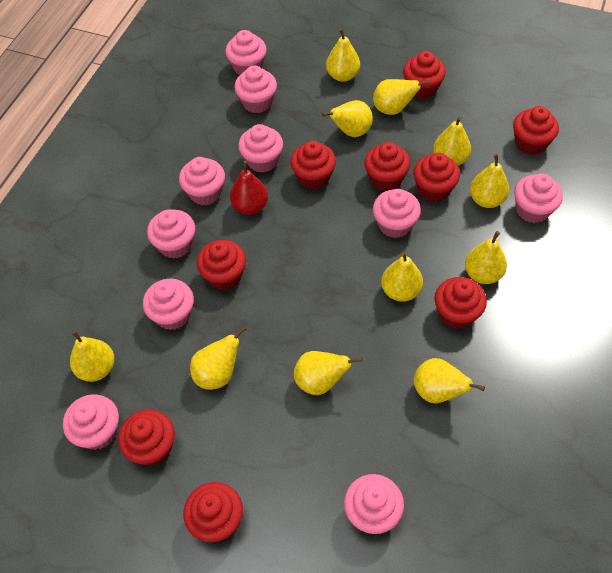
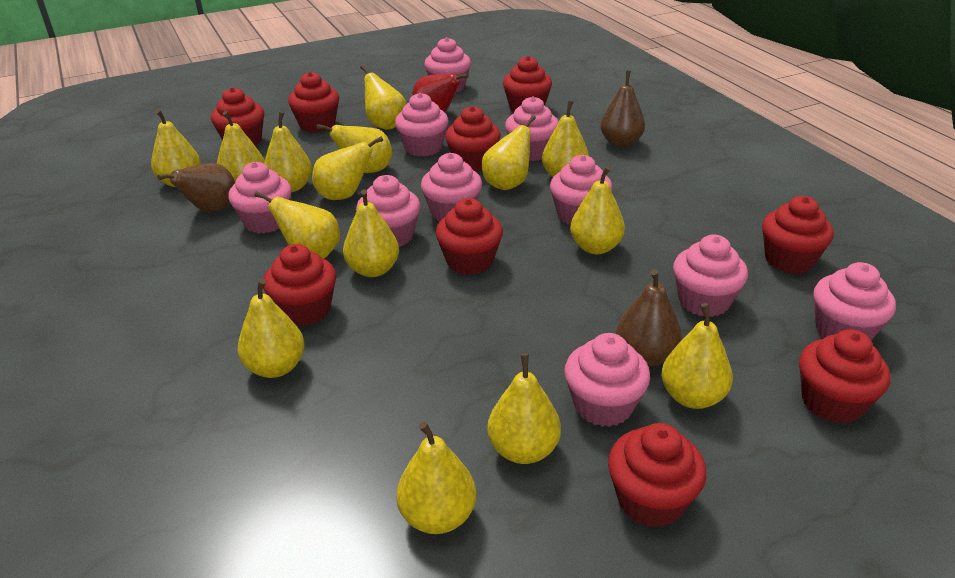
brown pear: 0 -> 3
yellow pear: 11 -> 15

